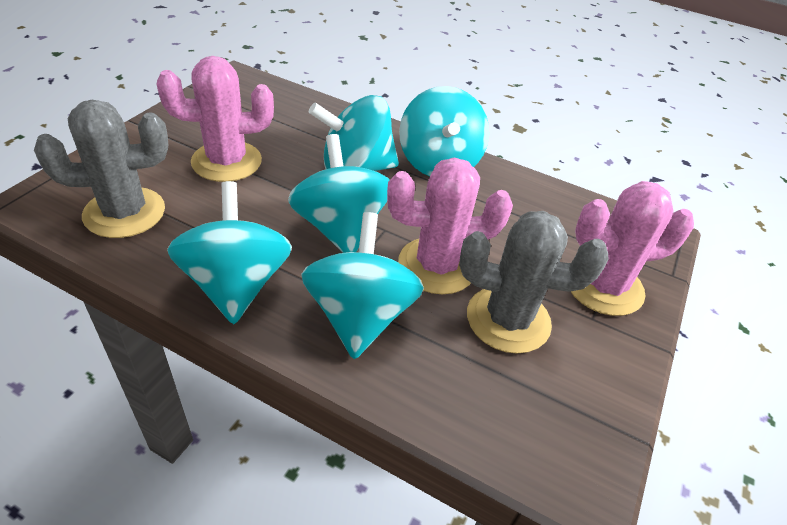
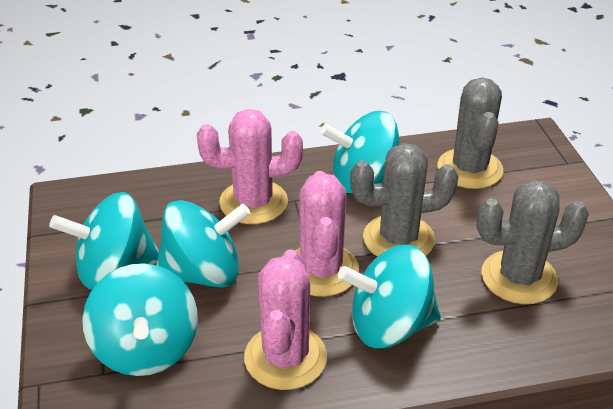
grey cactus: 2 -> 3

